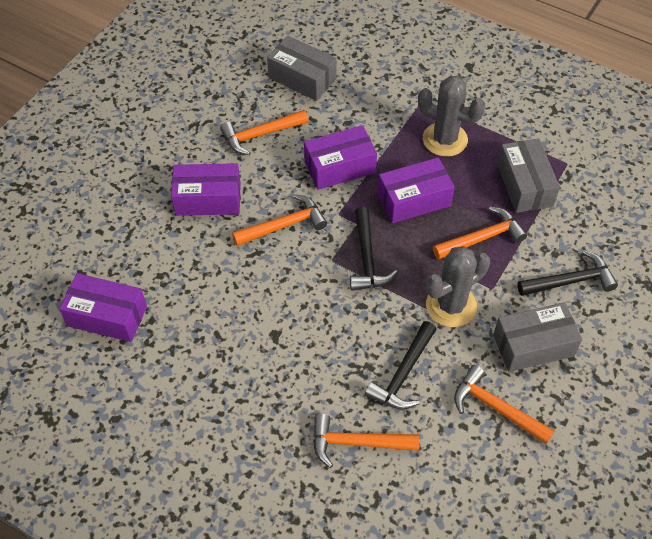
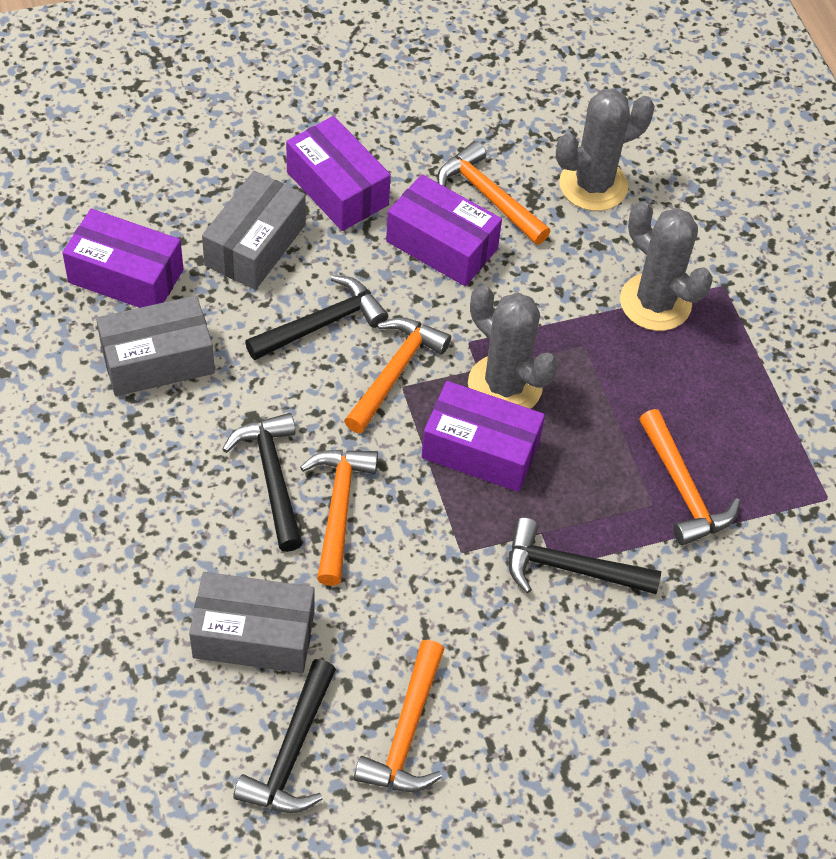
black hammer: 3 -> 4
grey cactus: 2 -> 3

